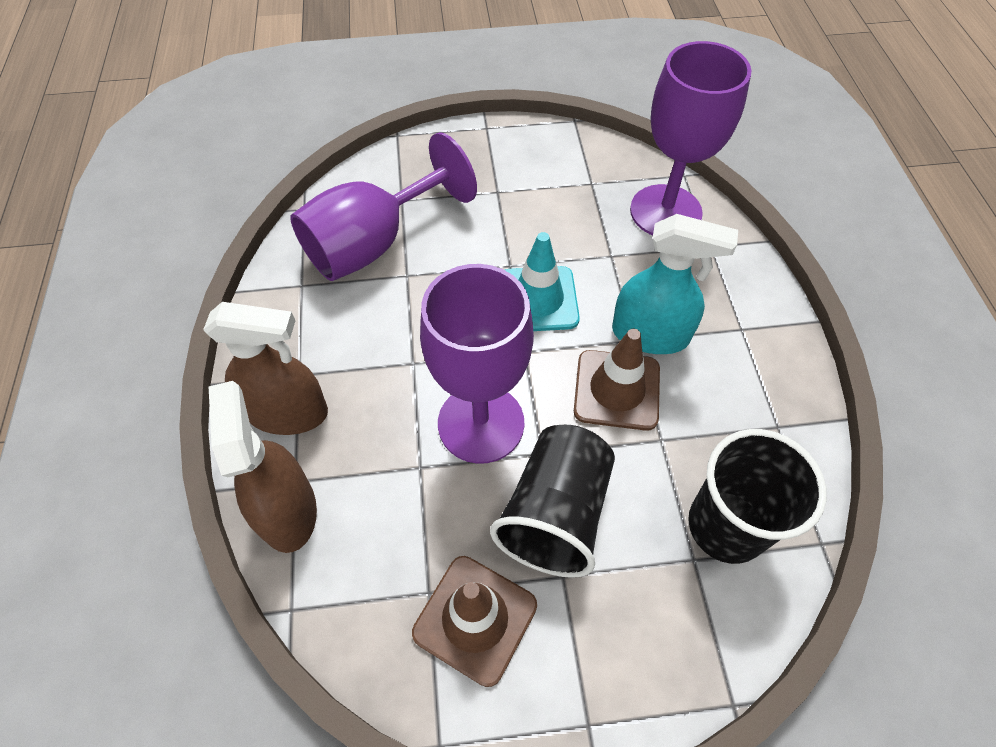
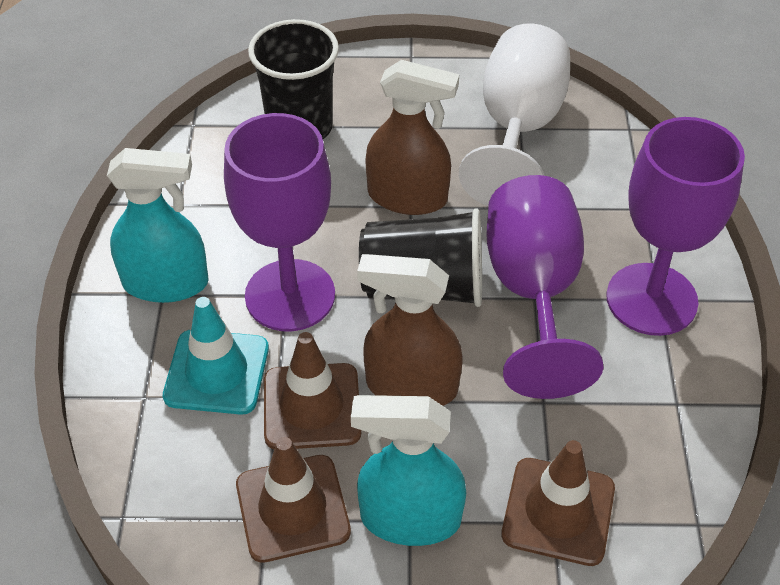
brown traffic cone: 2 -> 3
turquoise spray bottle: 1 -> 2
white goblet: 0 -> 1

